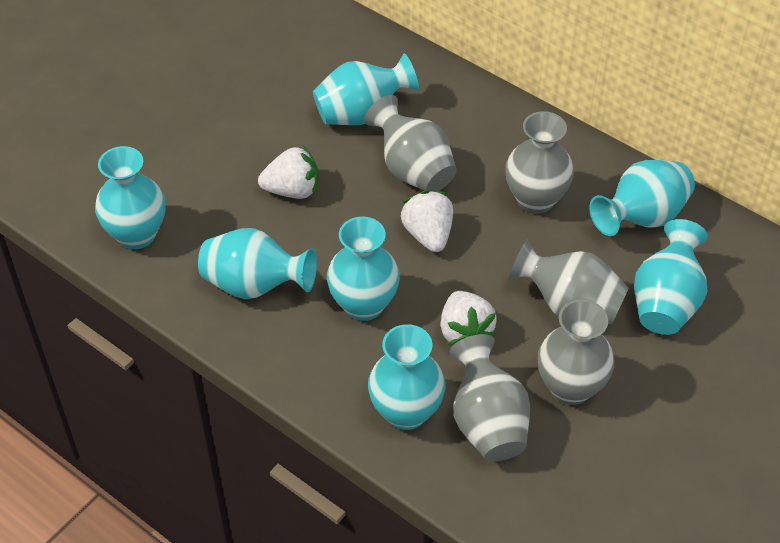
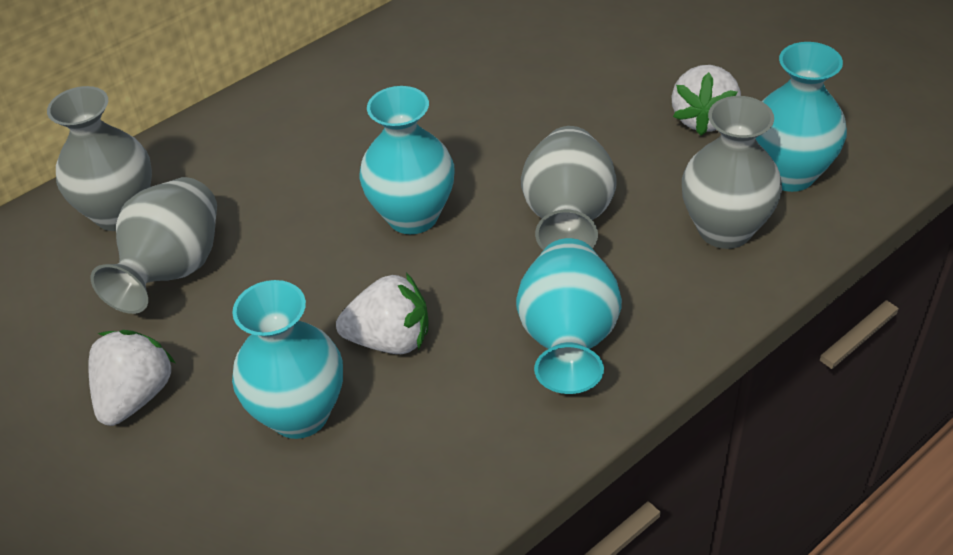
grey vase: 5 -> 4
turquoise vase: 7 -> 4

